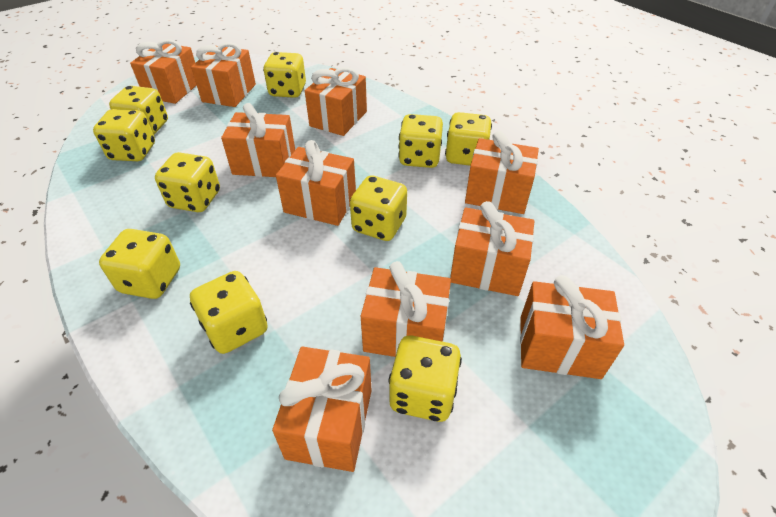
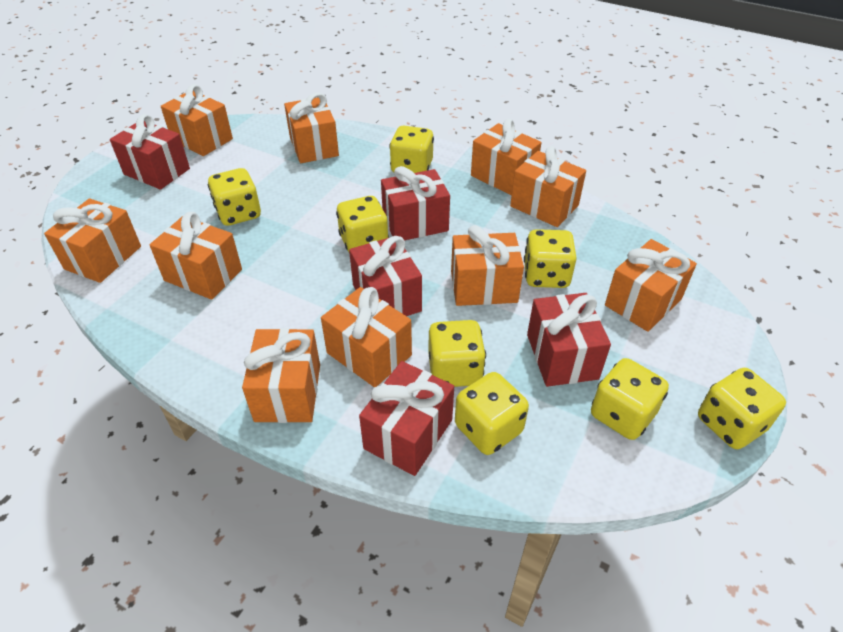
red gift: 0 -> 5
yellow dice: 10 -> 8

